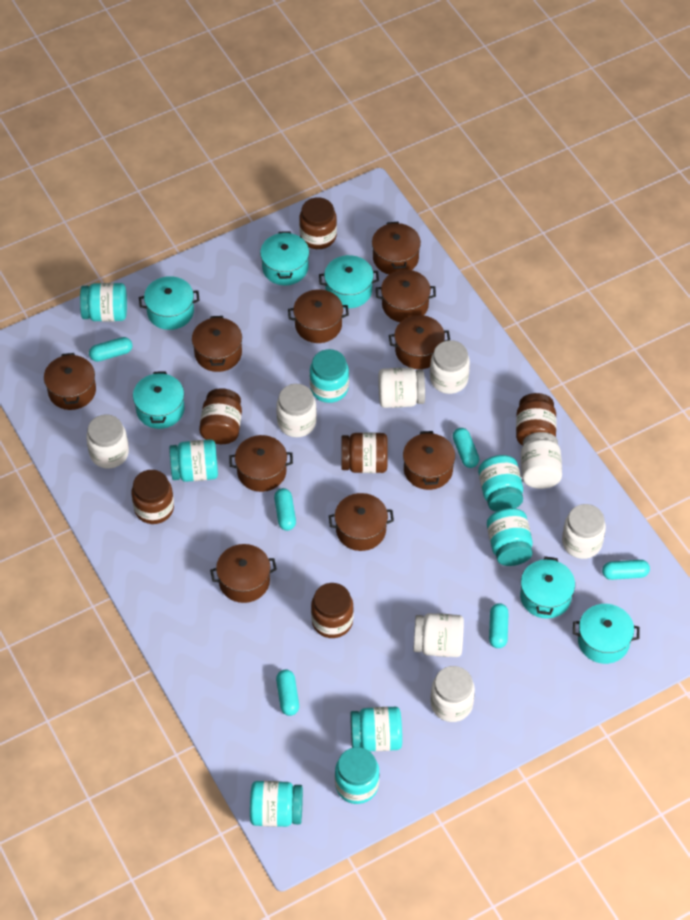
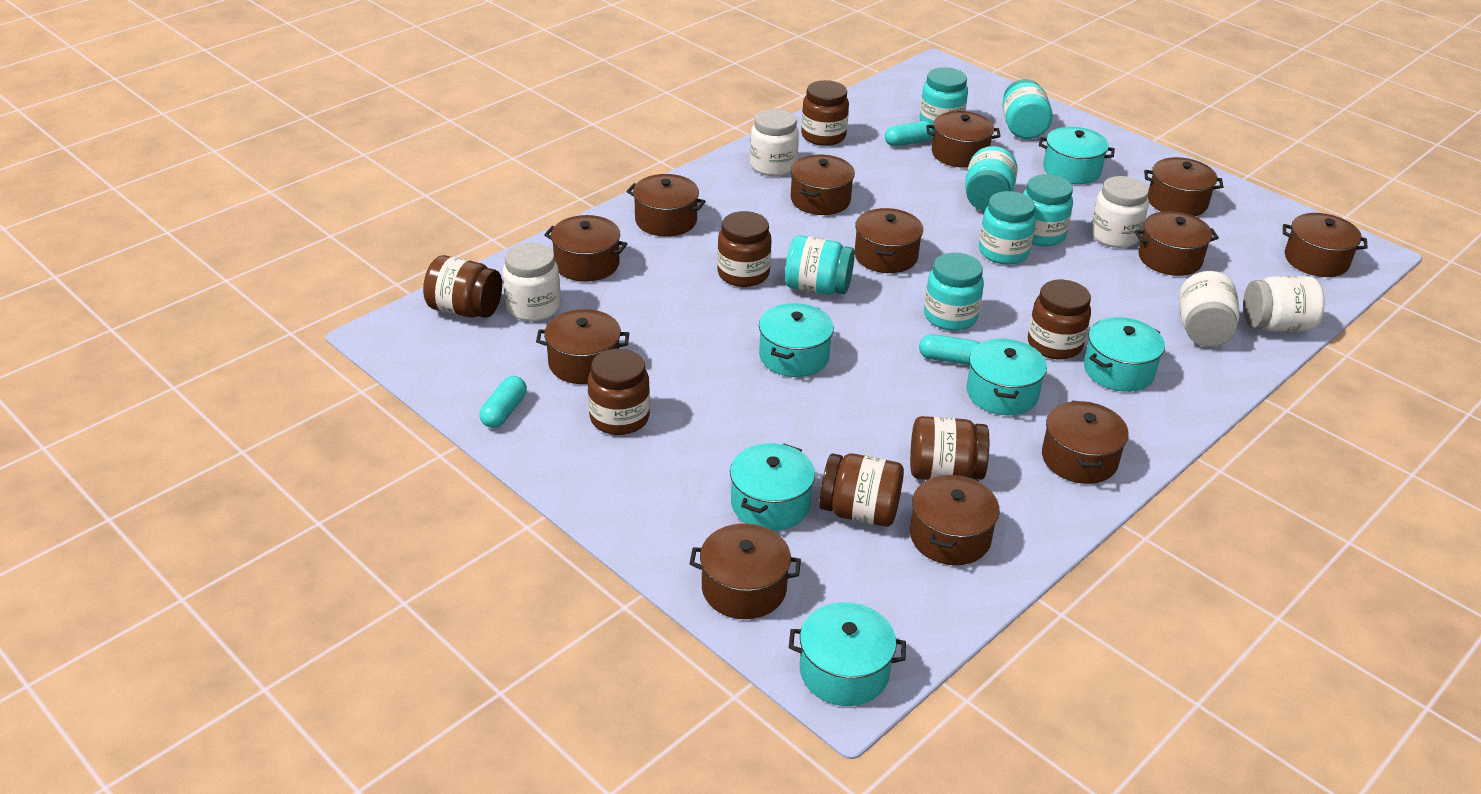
brown jar: 6 -> 7
brown pot: 10 -> 12
turquoise capsule: 6 -> 3
turquoise jar: 8 -> 7
white jar: 8 -> 5

